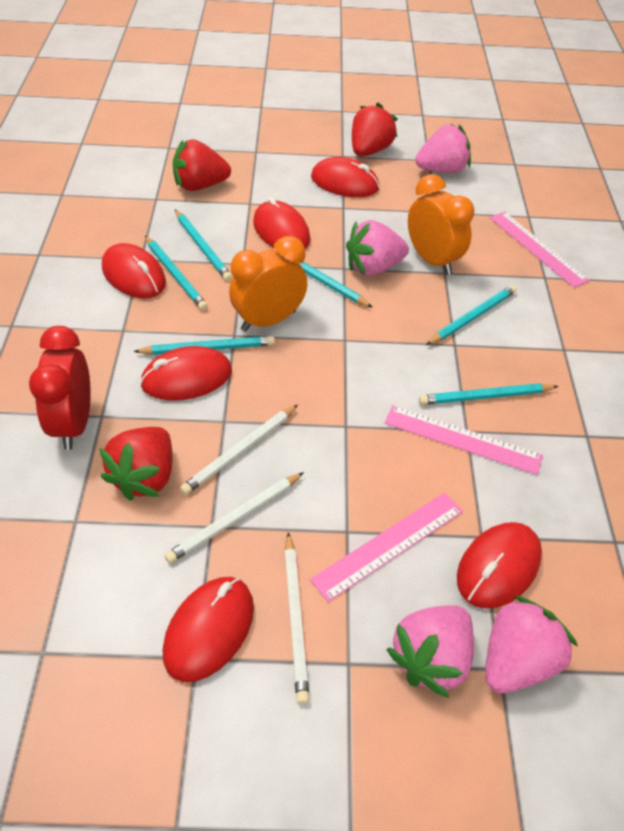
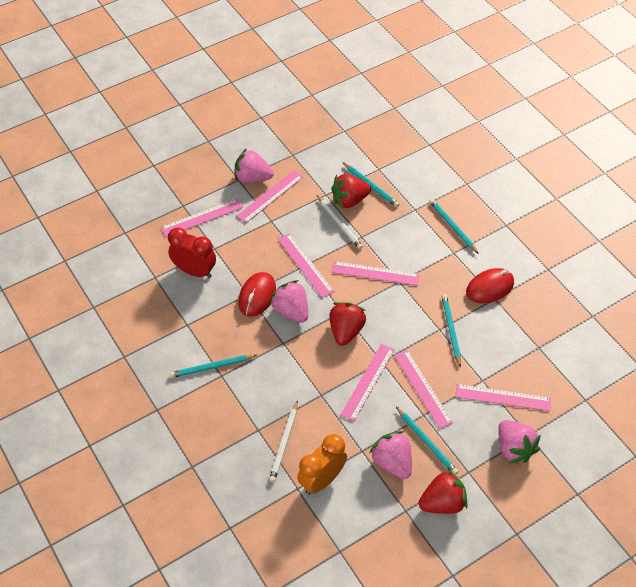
orange clock: 2 -> 1
pink ruler: 3 -> 7
red mouse: 6 -> 2
turquoise pencil: 6 -> 5
white pencil: 3 -> 2

